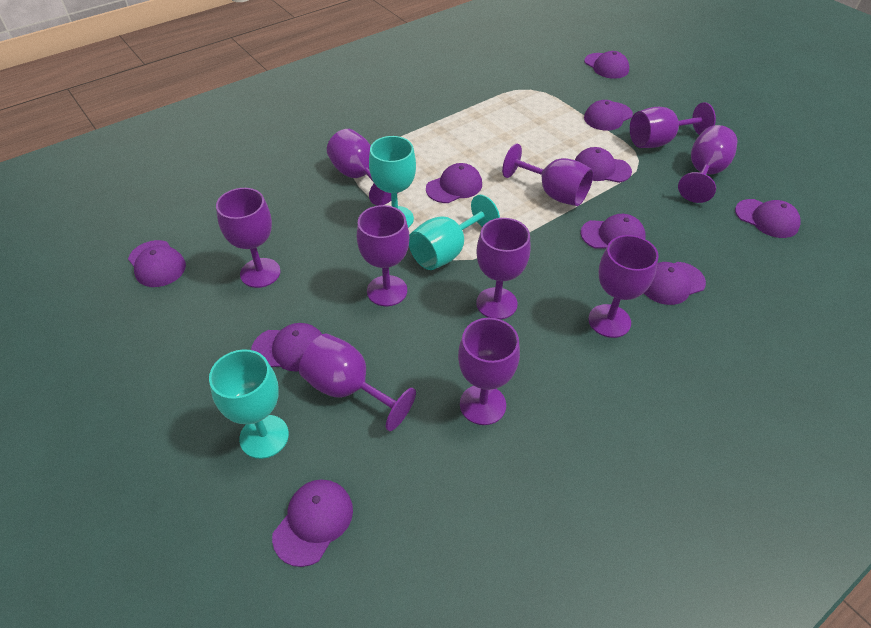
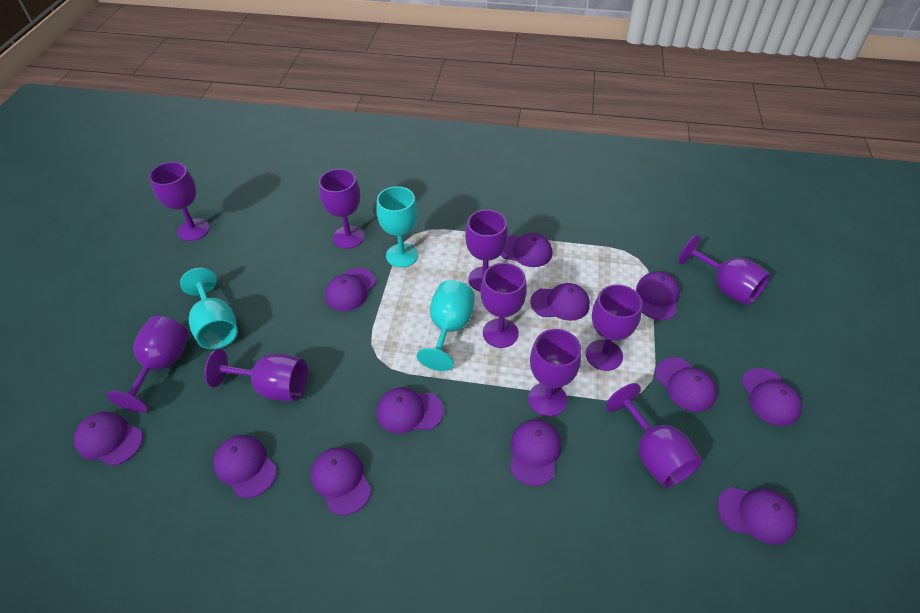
purple cap: 10 -> 12

